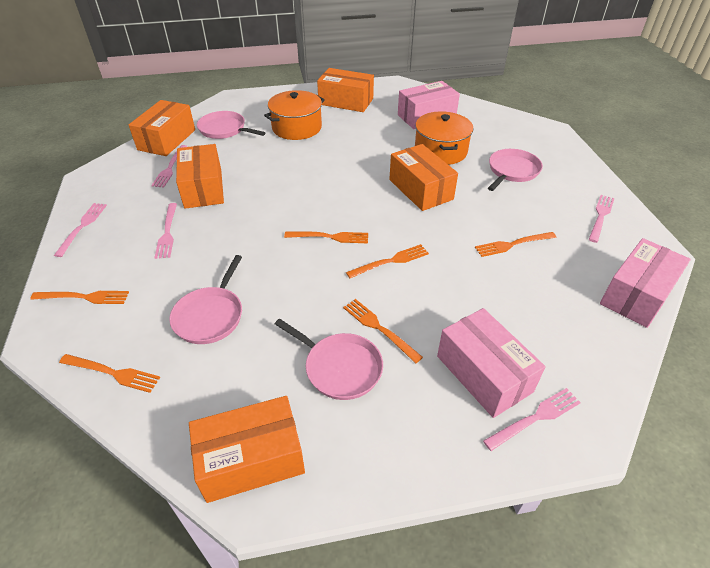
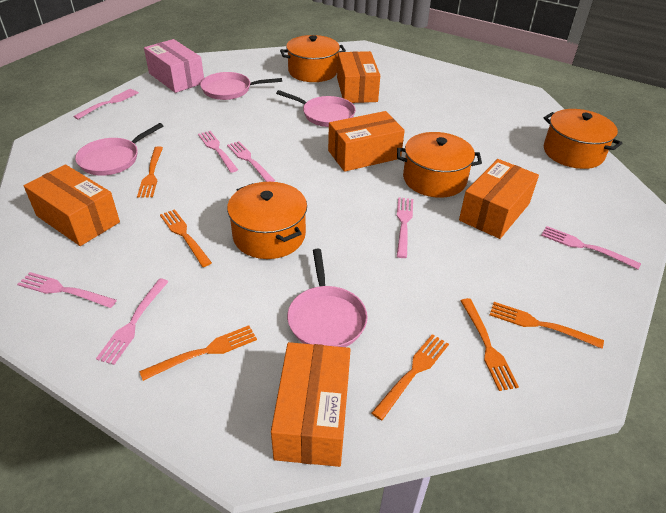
orange pot: 2 -> 4
pink box: 3 -> 1
pink fork: 5 -> 7

